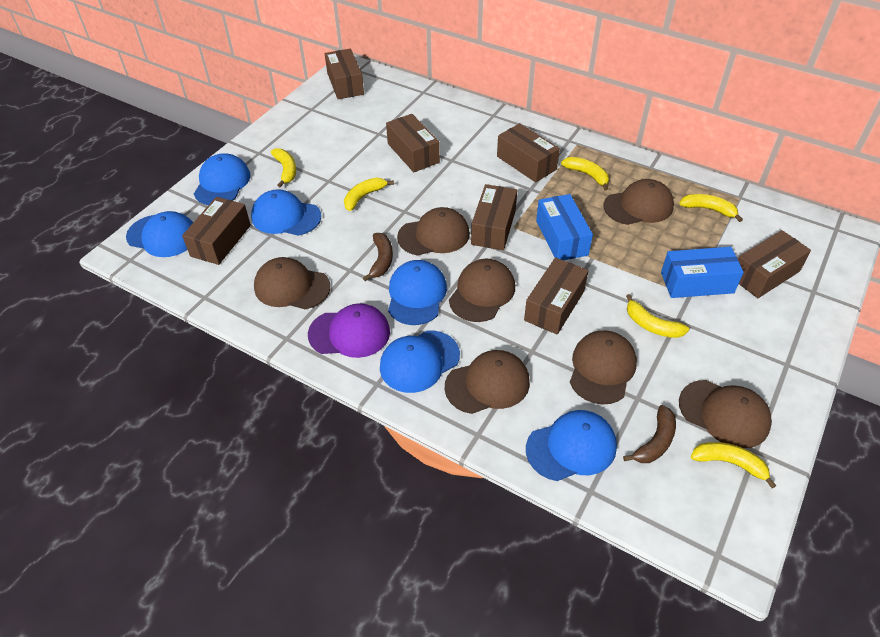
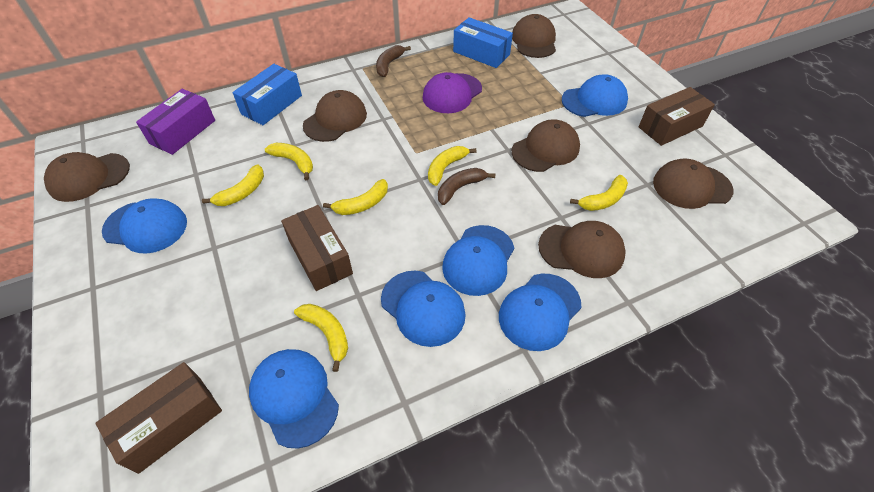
brown box: 7 -> 3
brown cap: 7 -> 6
purple box: 0 -> 1

